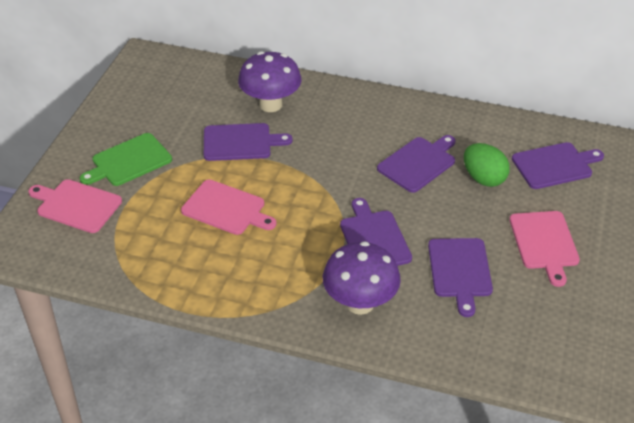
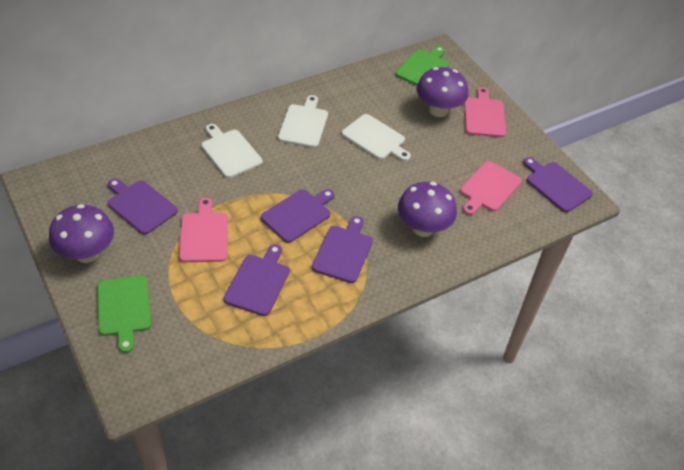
green cutting board: 1 -> 2
green egg: 1 -> 0
purple mushroom: 2 -> 3
white cutting board: 0 -> 3

